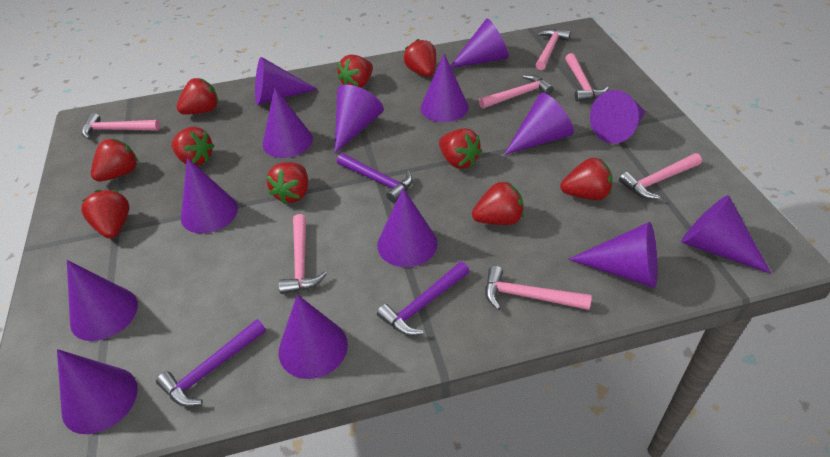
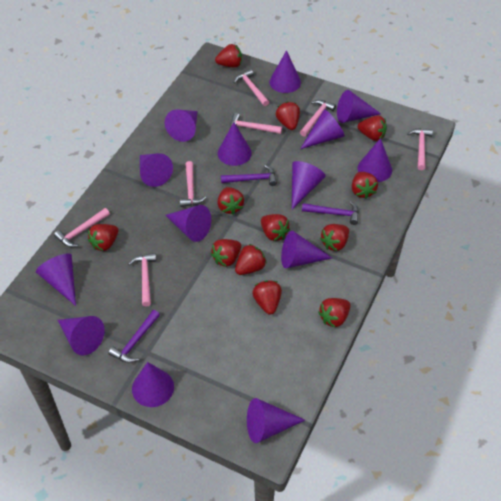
red strawberry: 10 -> 12

